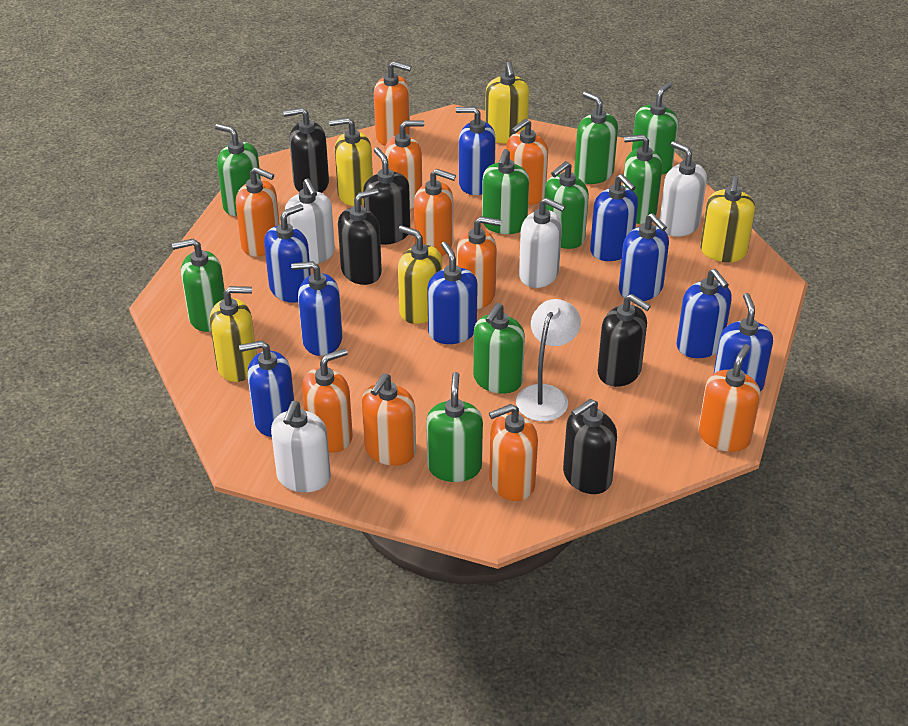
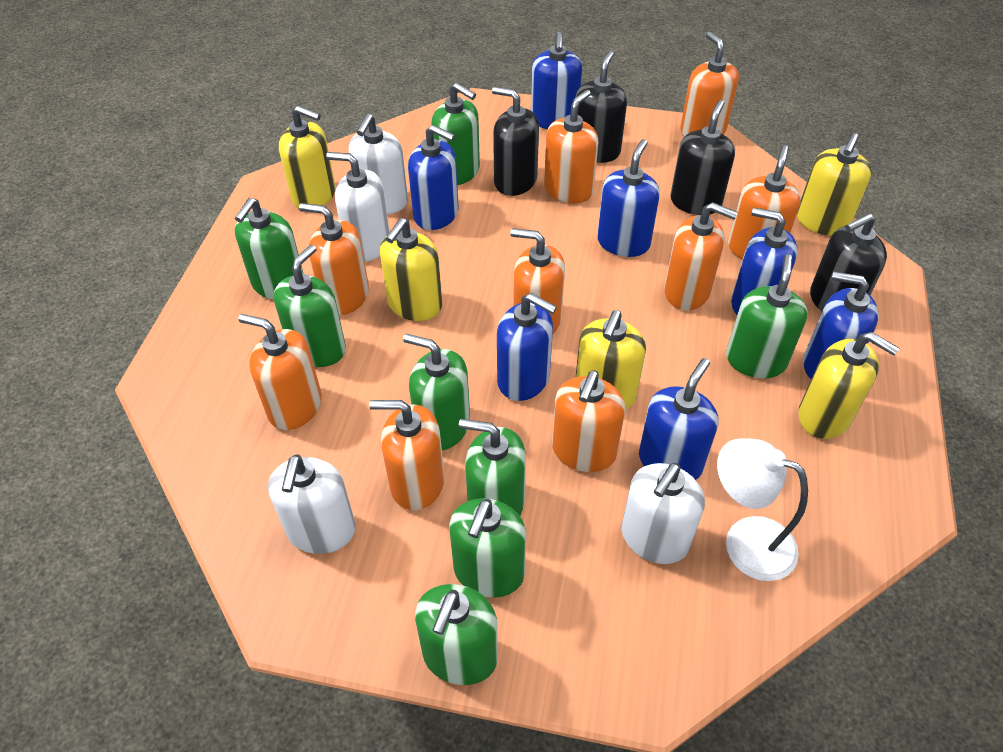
black soap dispenser: 5 -> 4
blue soap dispenser: 9 -> 7
green soap dispenser: 9 -> 8
orange soap dispenser: 10 -> 9

